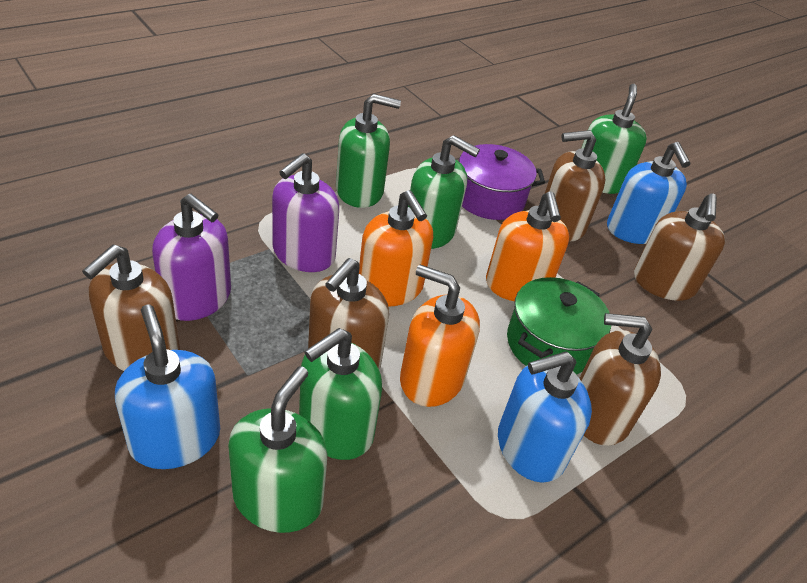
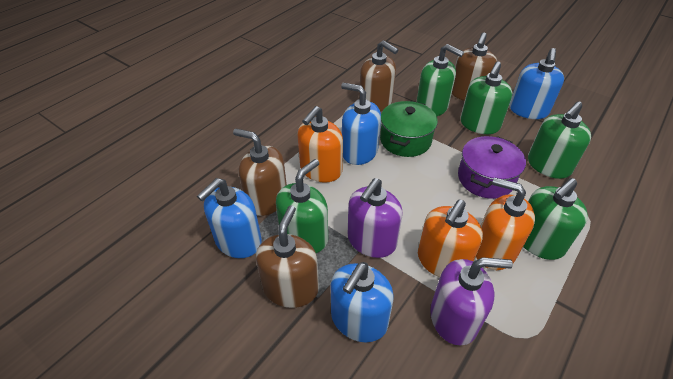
blue soap dispenser: 3 -> 4
brown soap dispenser: 5 -> 4

